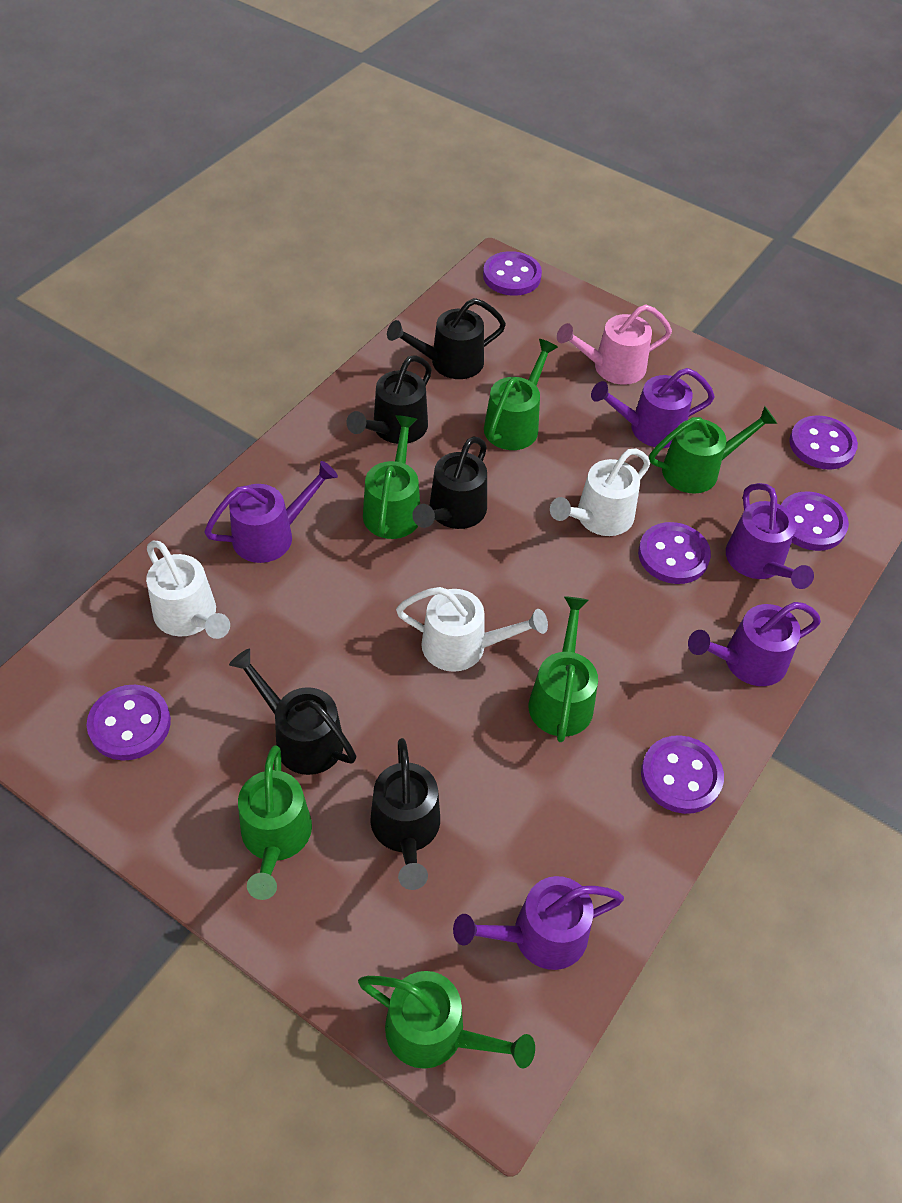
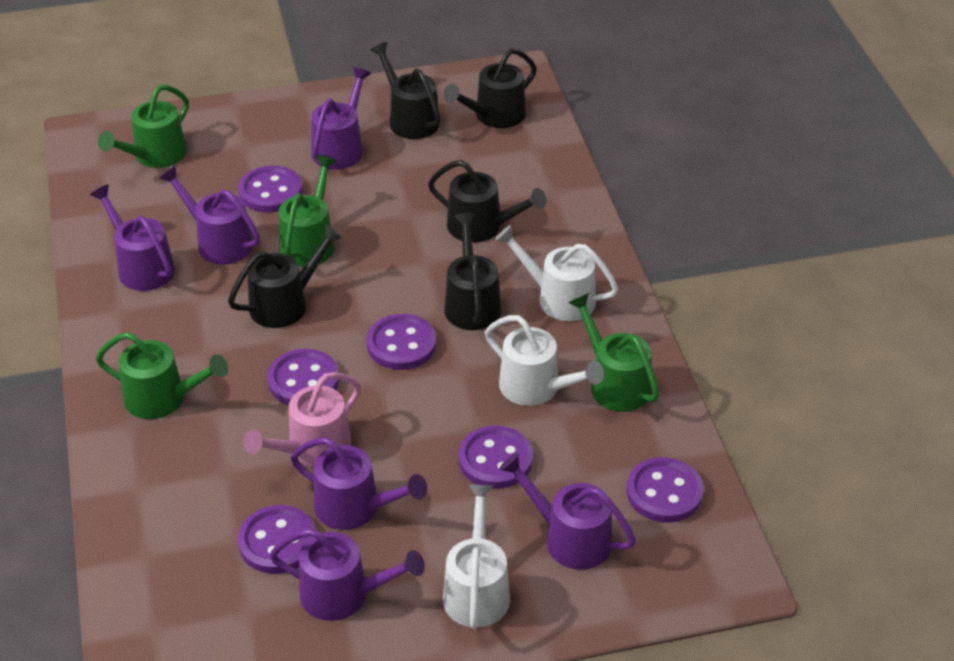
green watering can: 6 -> 4
purple watering can: 5 -> 6

